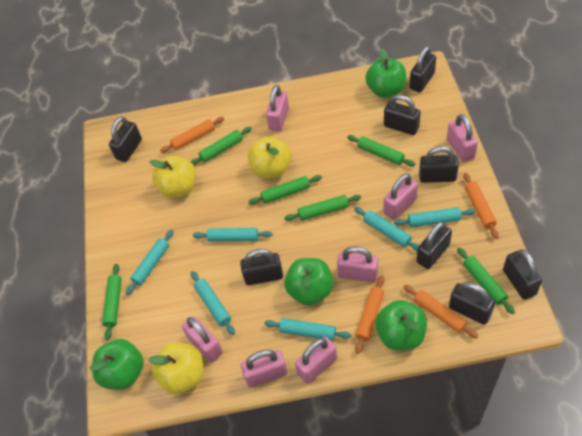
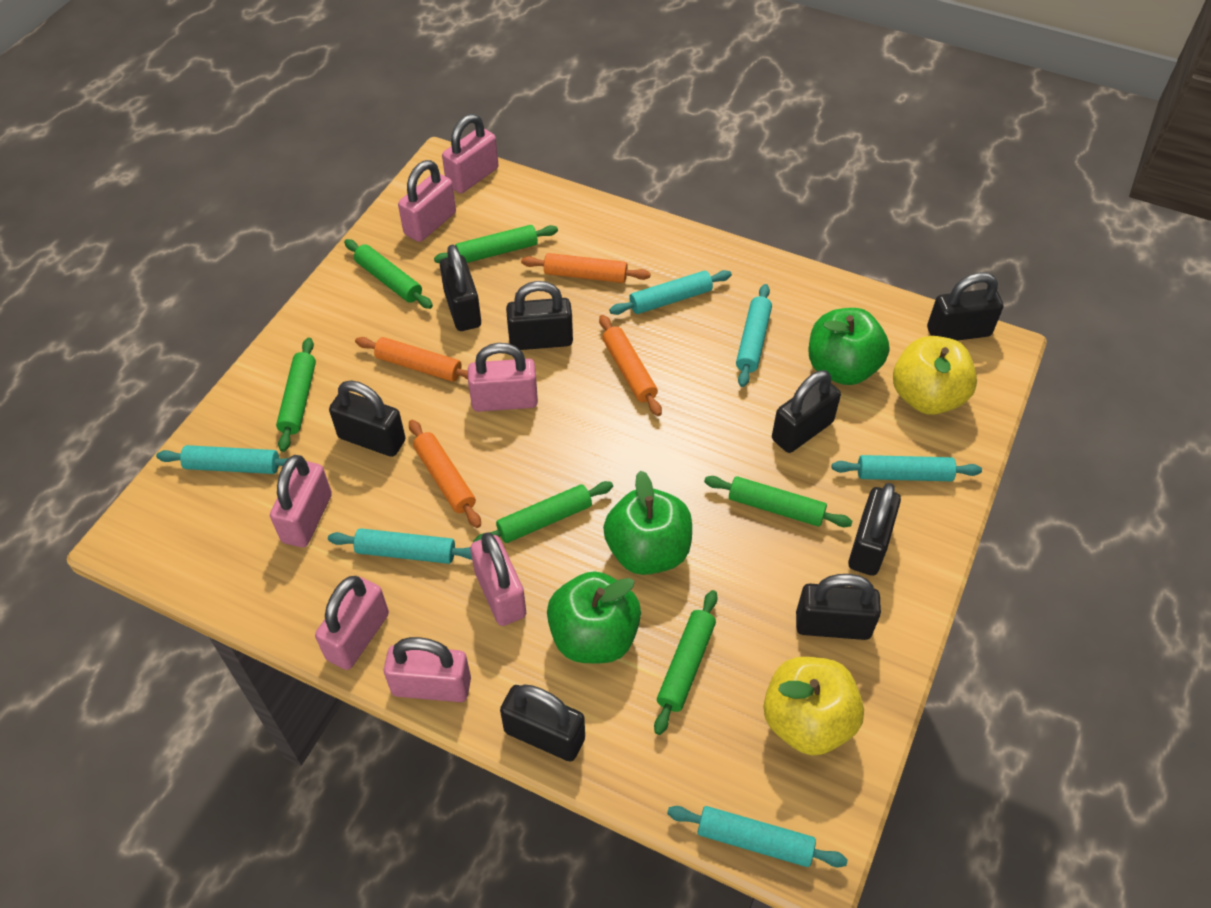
green apple: 4 -> 3
yellow apple: 3 -> 2

